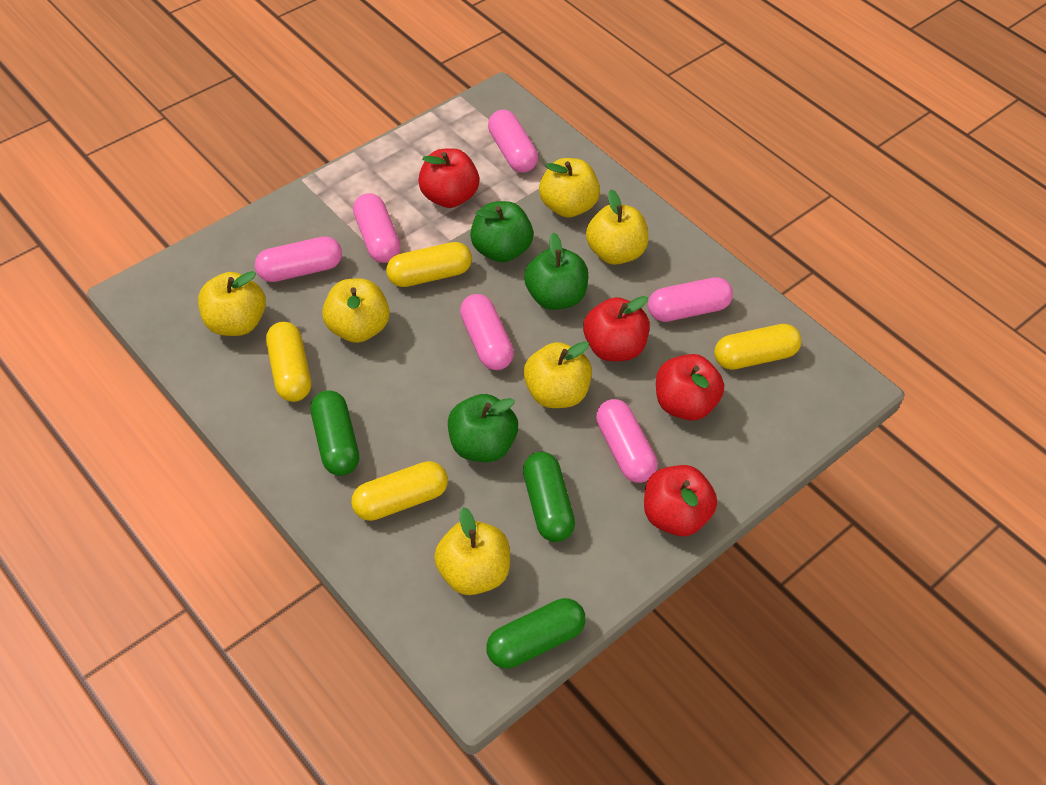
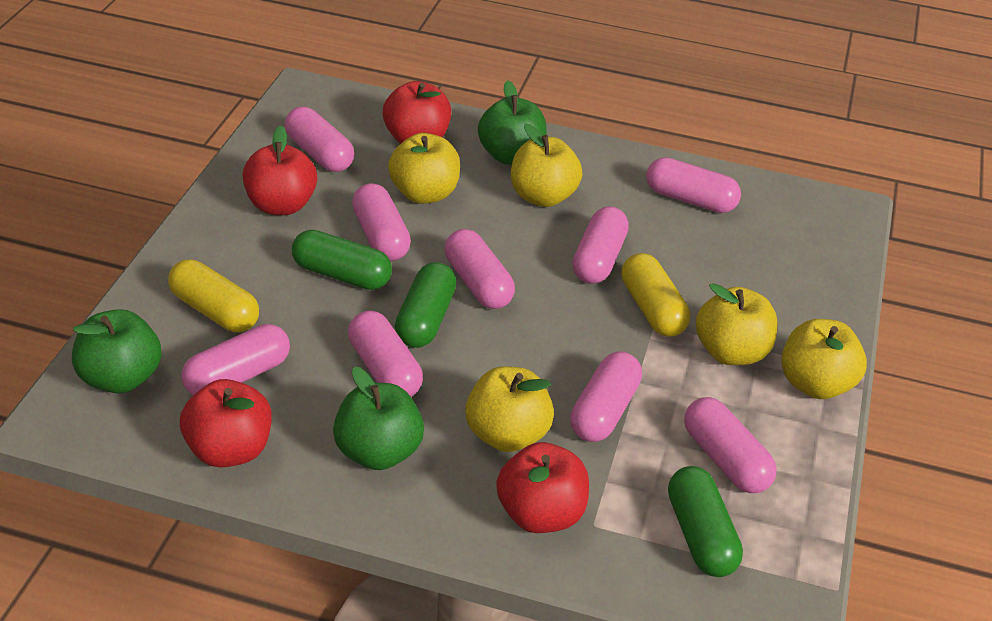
pink capsule: 6 -> 9
yellow apple: 6 -> 5
yellow capsule: 4 -> 2

